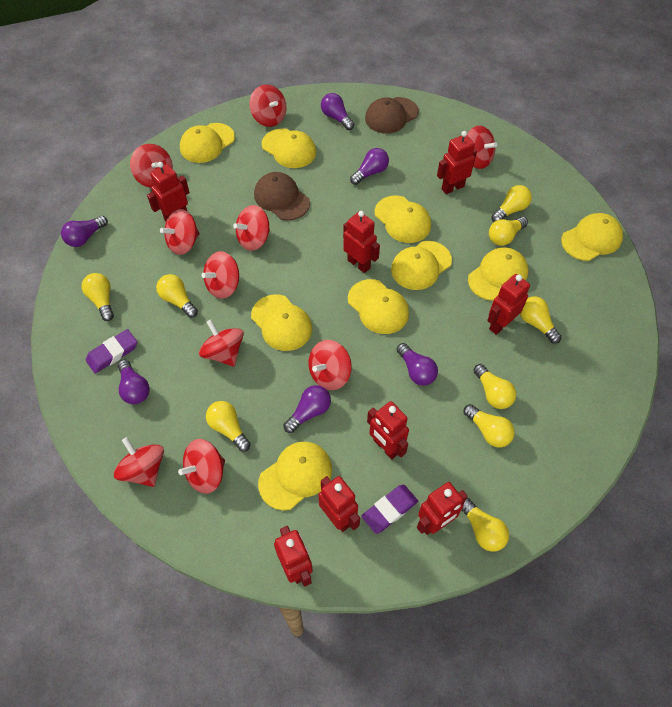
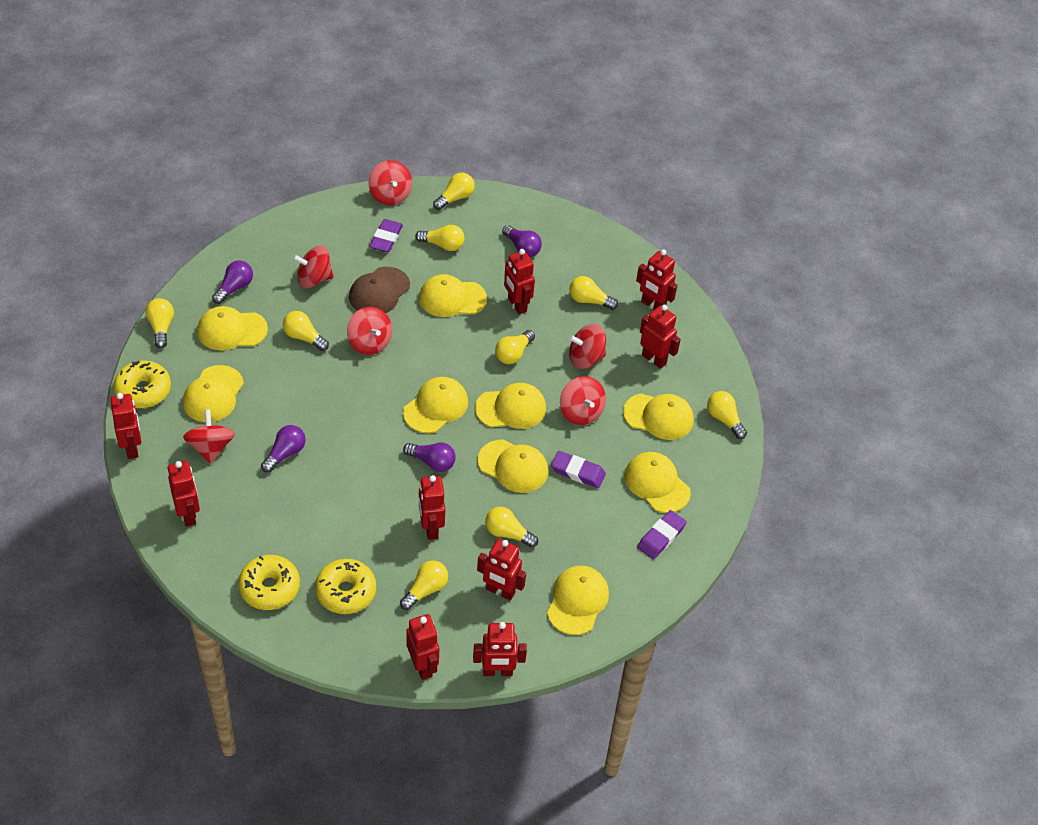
brown cap: 2 -> 1
purple eraser: 2 -> 3
purple light bulb: 6 -> 4
red robot: 8 -> 9
red spinning top: 10 -> 6
yellow donut: 0 -> 3

